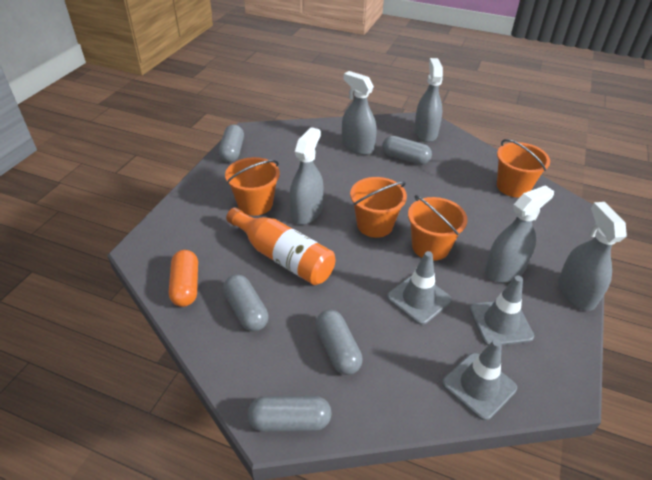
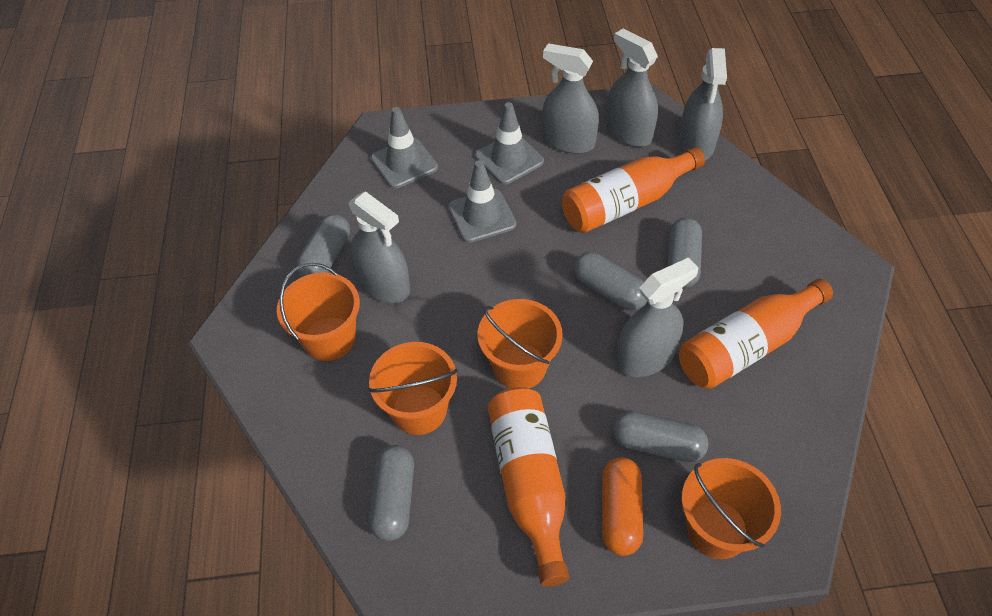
orange bottle: 1 -> 3

